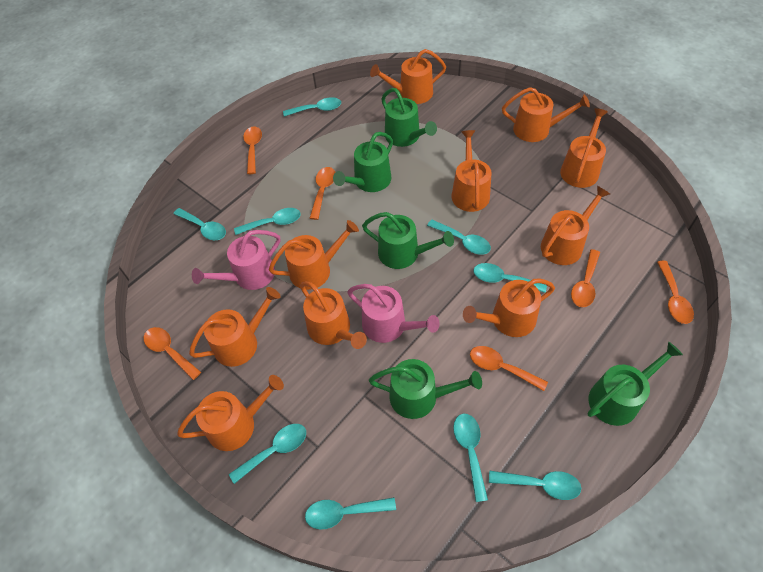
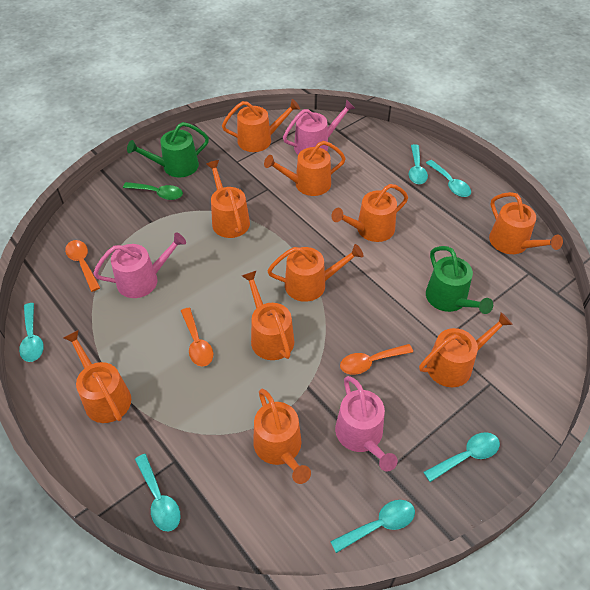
green spoon: 0 -> 1
green watering can: 5 -> 2
orange spoon: 6 -> 3
pink watering can: 2 -> 3
turquoise spoon: 9 -> 6

